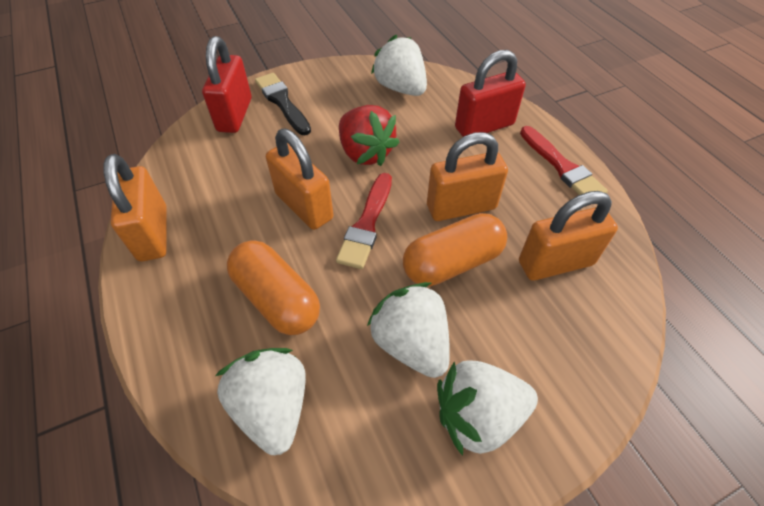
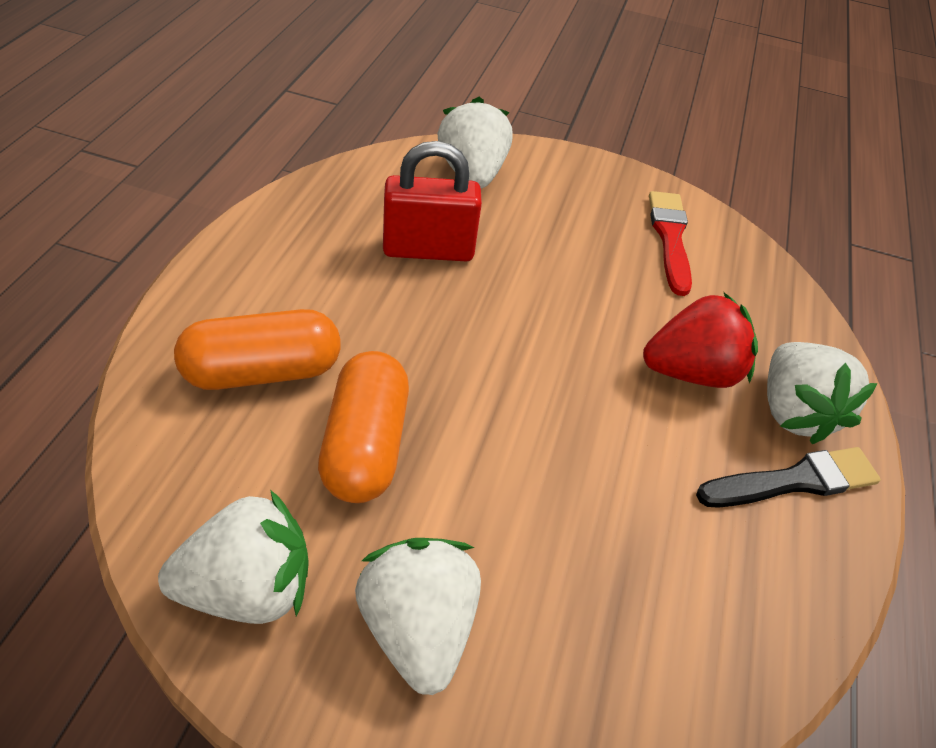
orange padlock: 4 -> 0
red brush: 2 -> 1
red padlock: 2 -> 1

